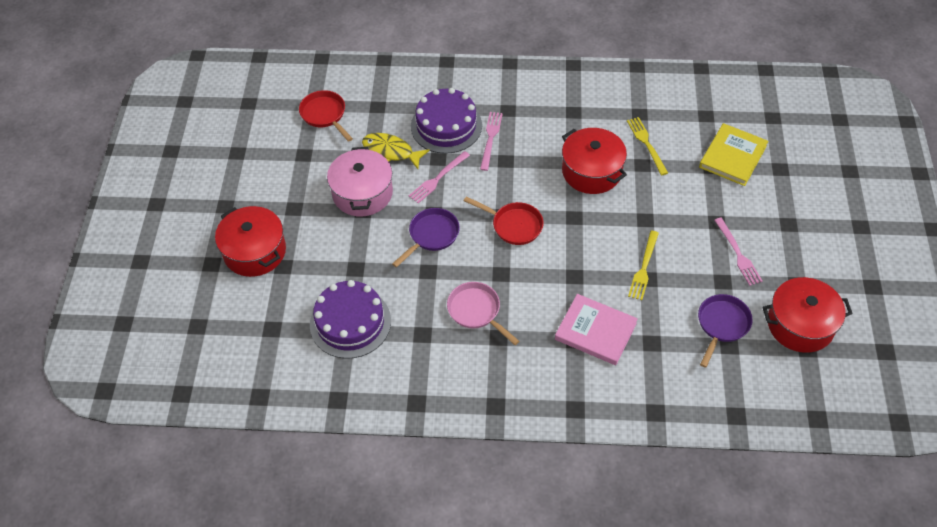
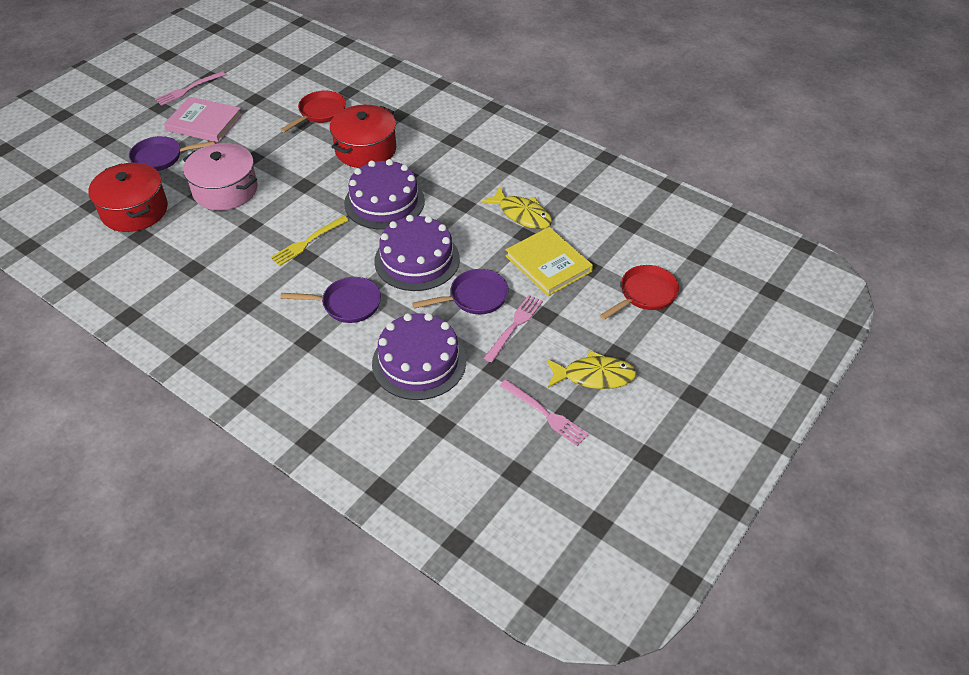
pink pan: 1 -> 0
purple cake: 2 -> 3
purple pan: 2 -> 3
red pot: 3 -> 2
yellow fish: 1 -> 2
yellow fork: 2 -> 1

